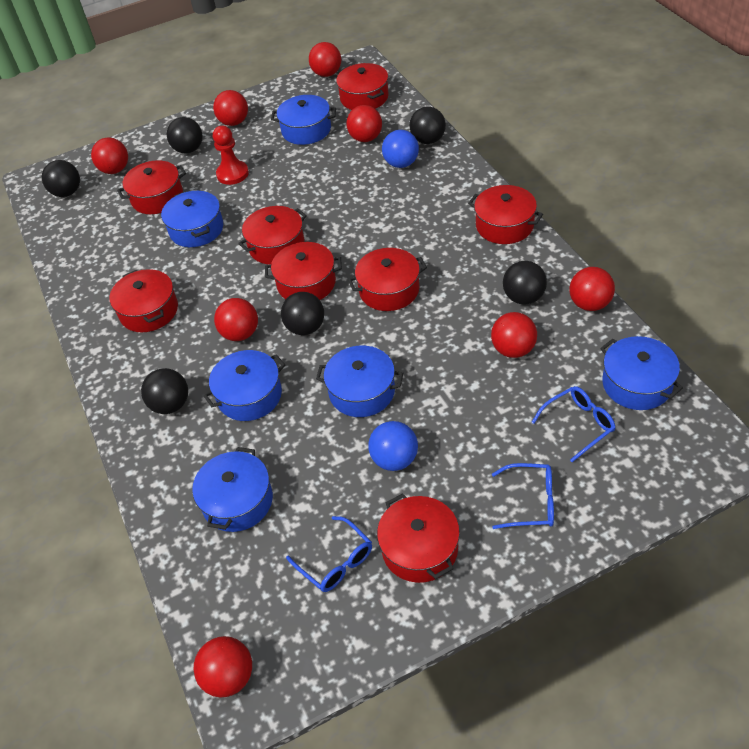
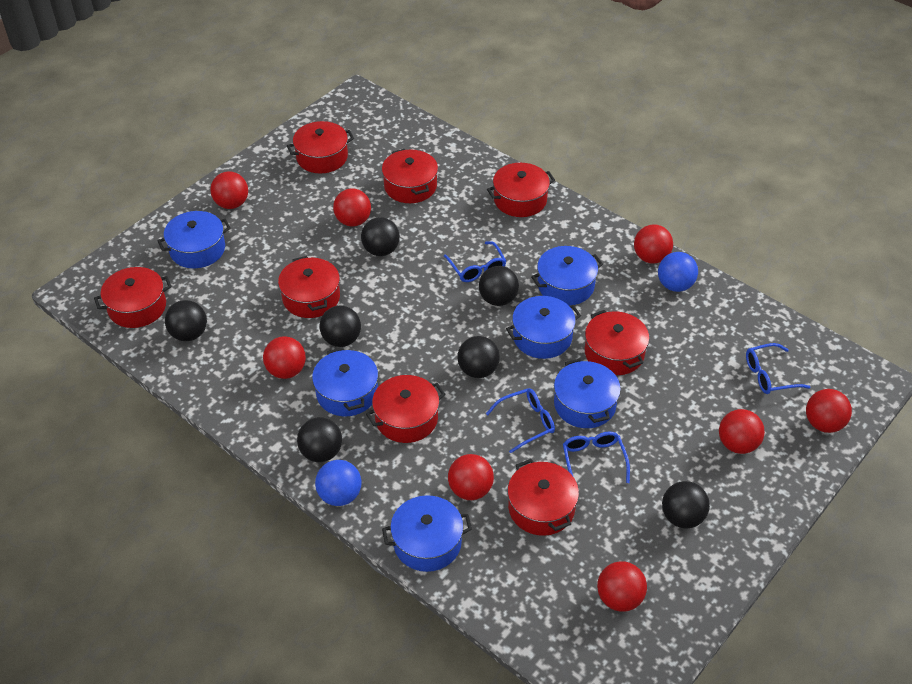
black ball: 6 -> 7
blue glasses: 3 -> 4
red pawn: 1 -> 0

